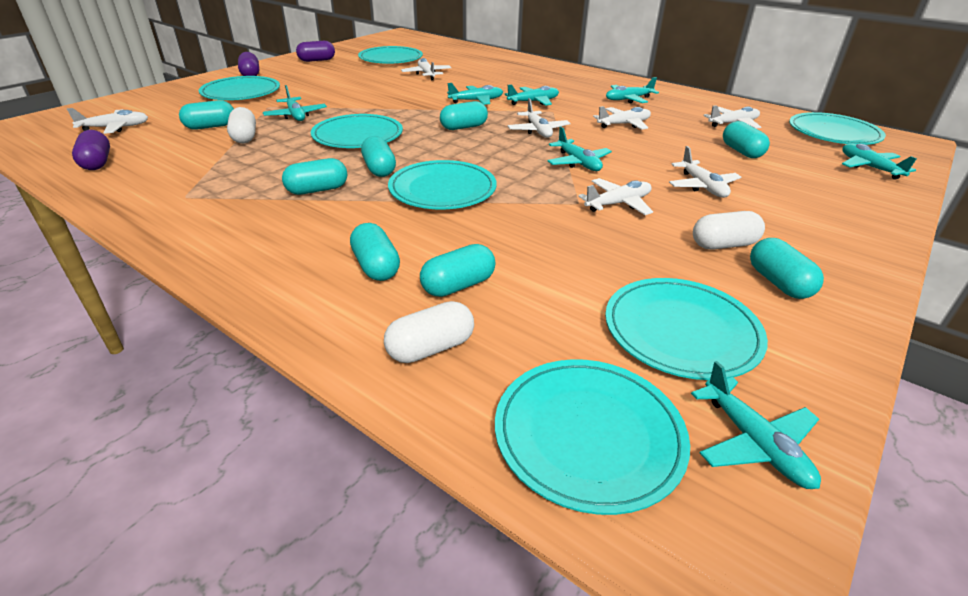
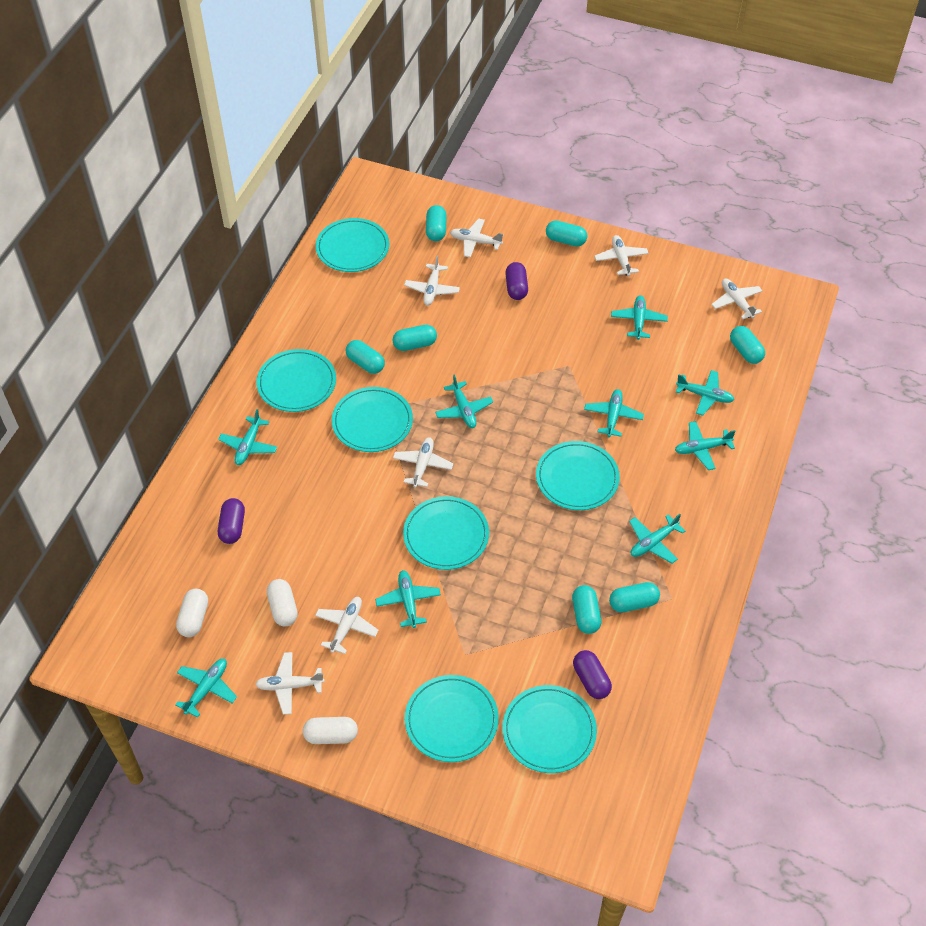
turquoise capsule: 8 -> 7
turquoise plane: 7 -> 9

